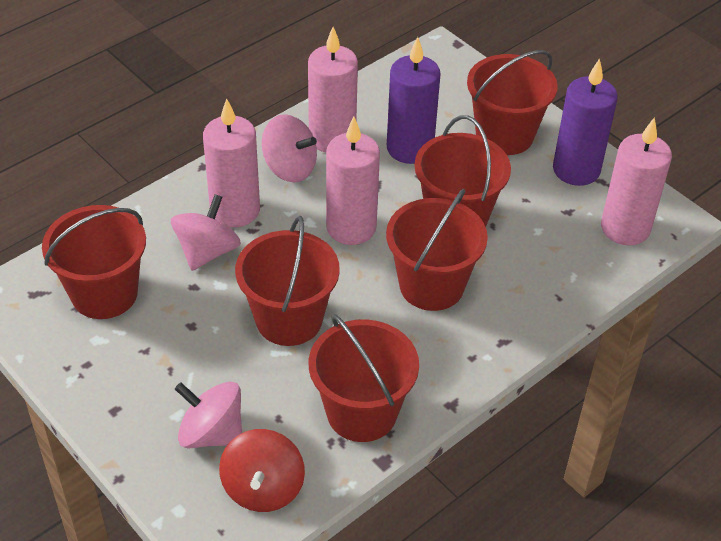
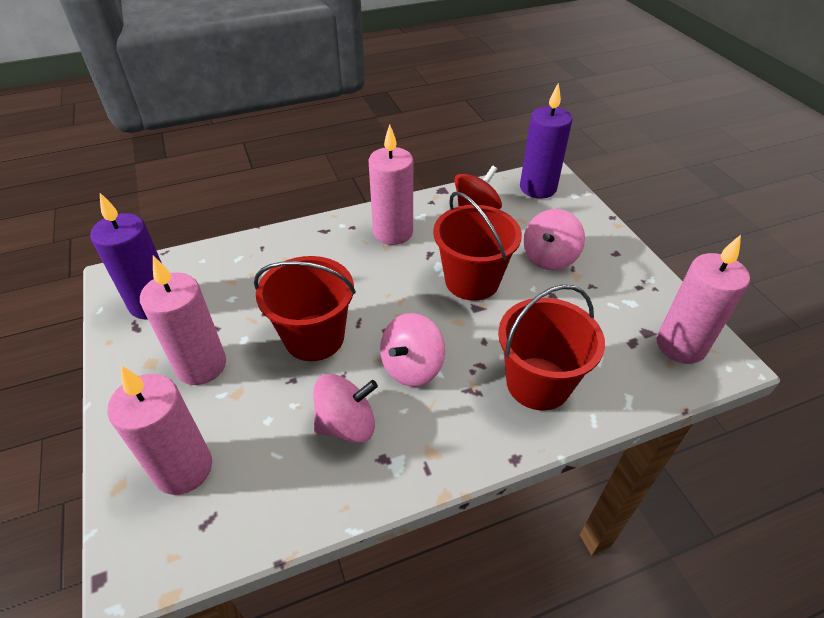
red bucket: 6 -> 3

